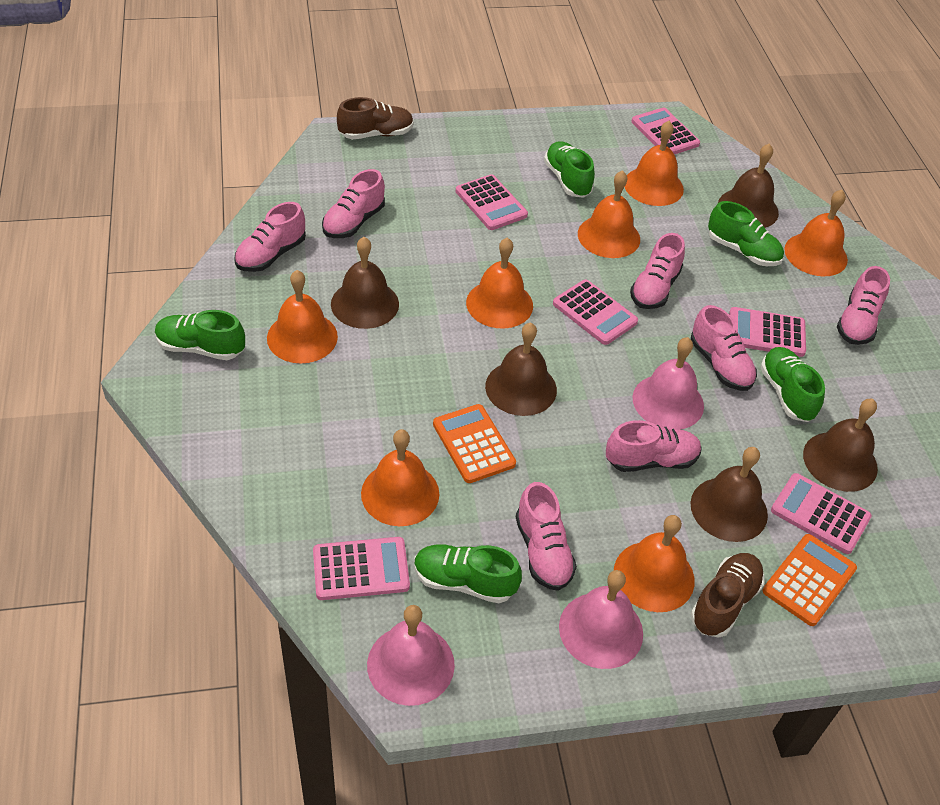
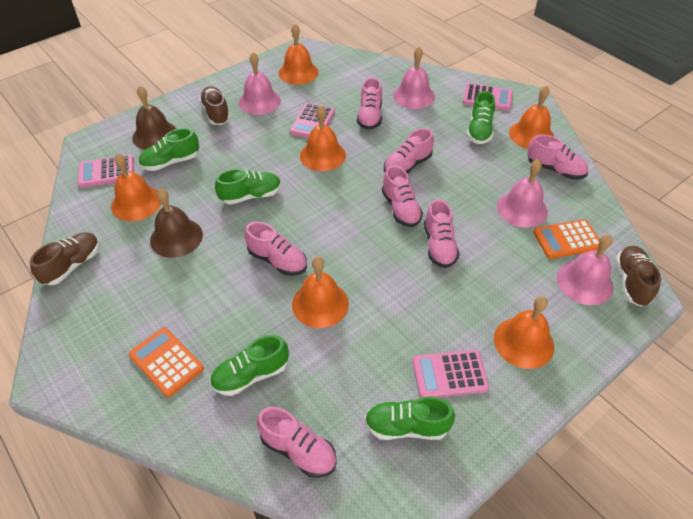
brown bell: 5 -> 2
brown shoe: 2 -> 3
orange bell: 7 -> 6
pink bell: 3 -> 4
pink calculator: 6 -> 4

